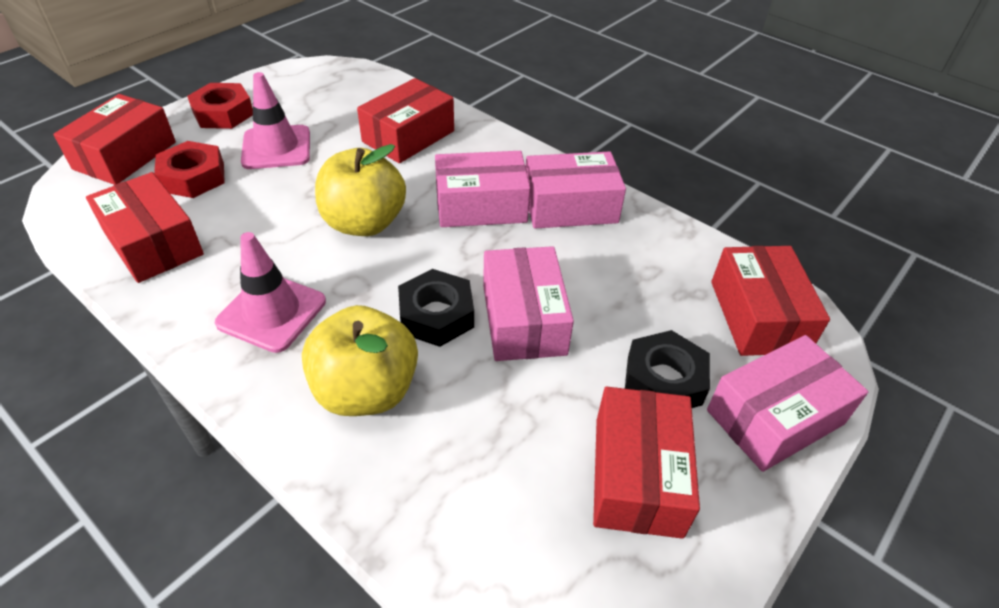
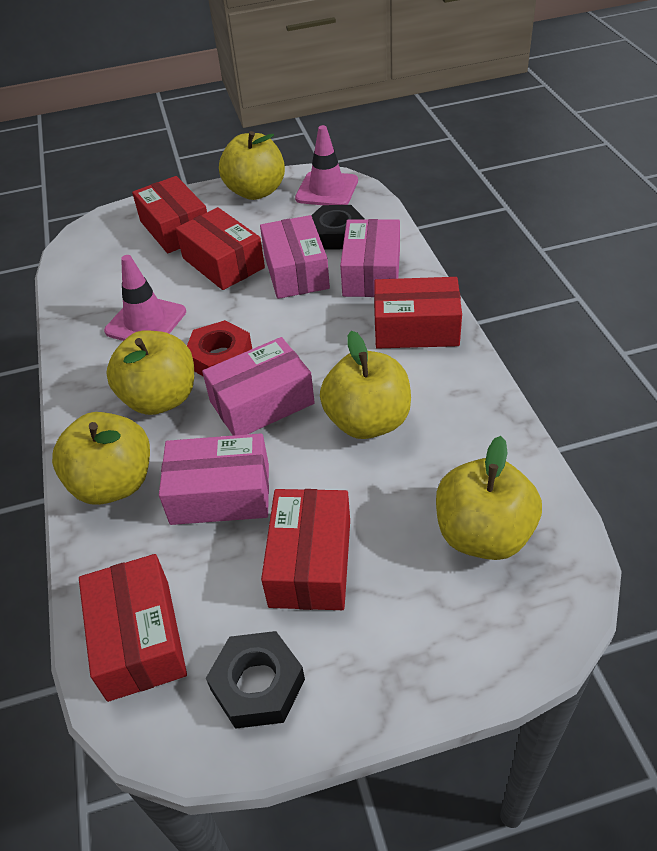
red nut: 2 -> 1
yellow apple: 2 -> 5

